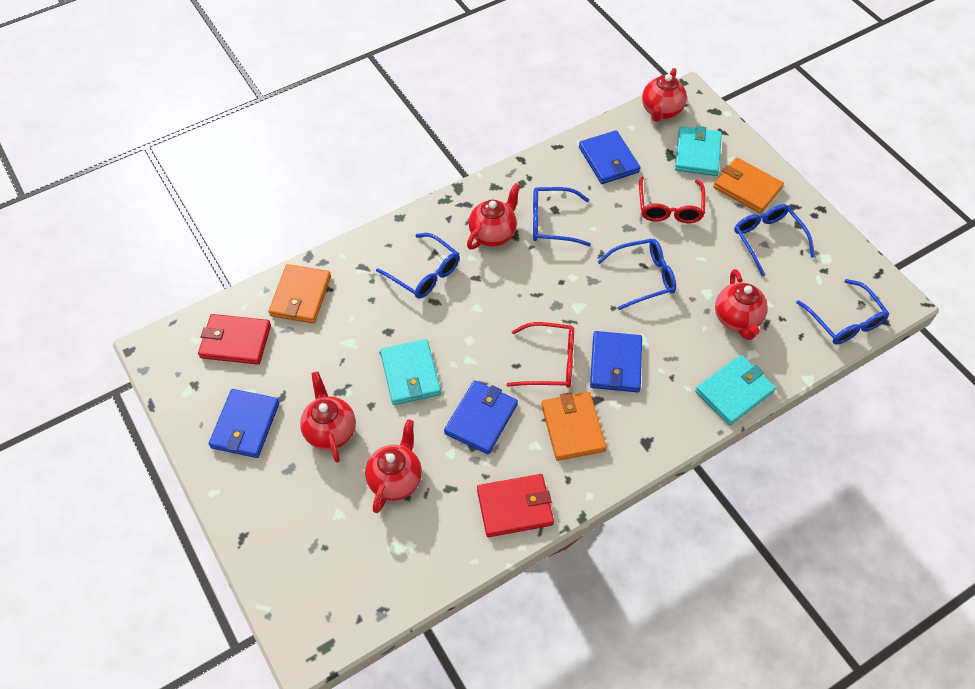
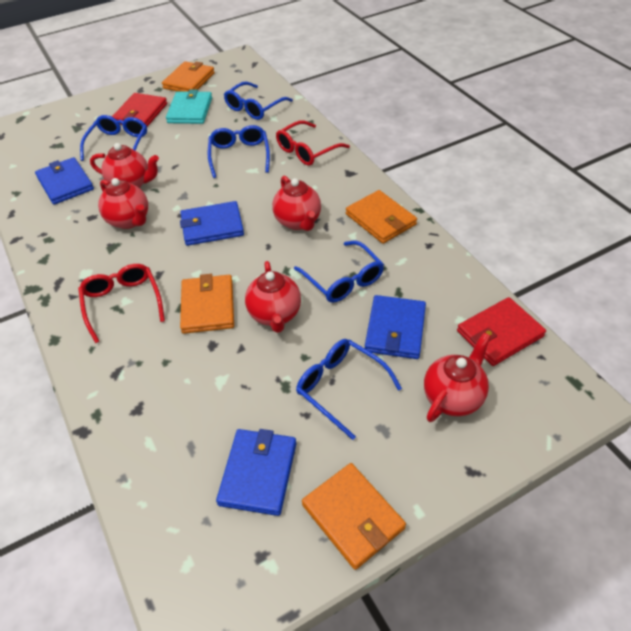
orange wallet: 3 -> 4
turquoise wallet: 3 -> 1

